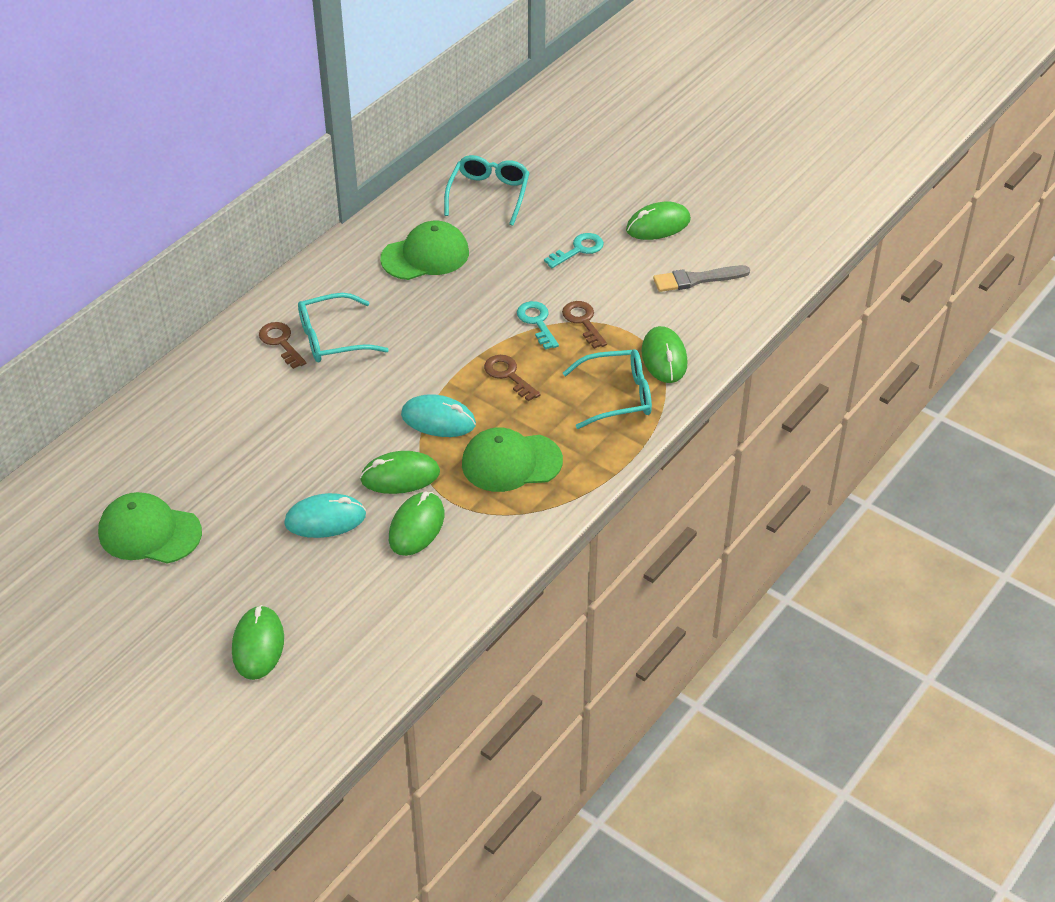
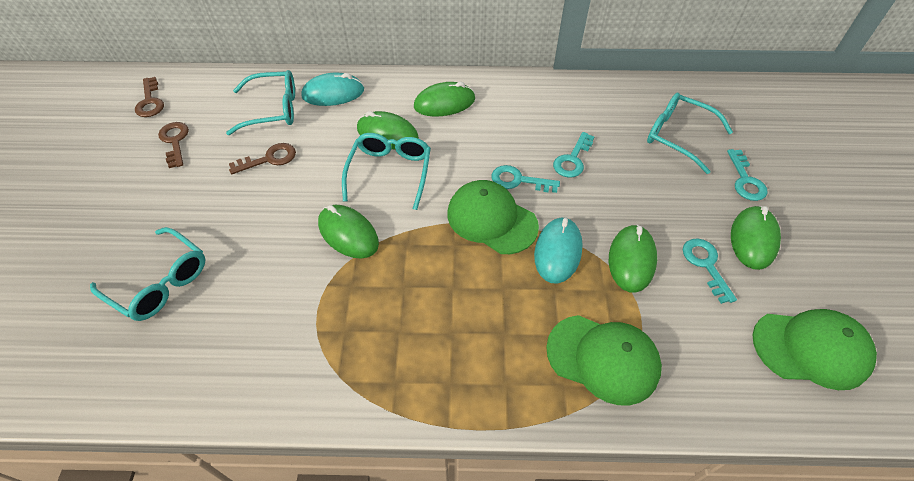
grey brush: 1 -> 0
turquoise glasses: 3 -> 4
turquoise key: 2 -> 4

